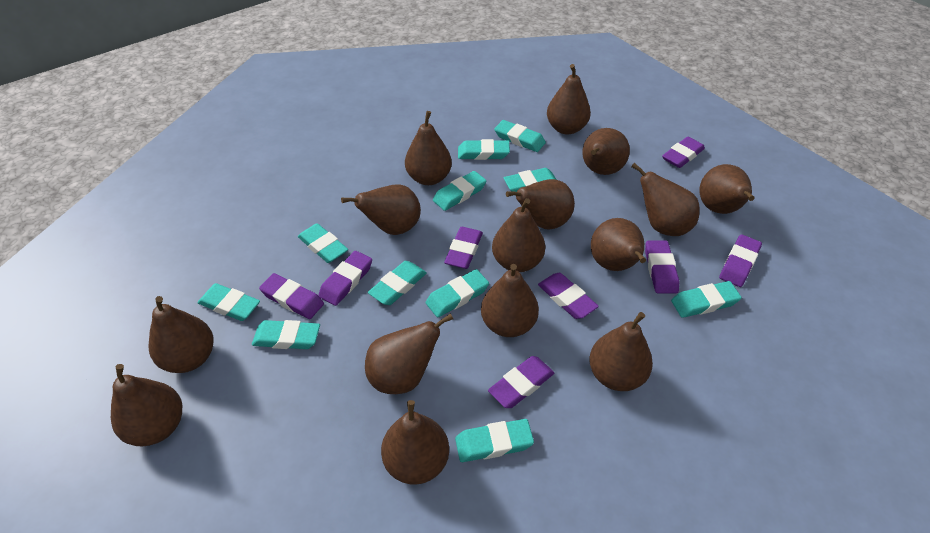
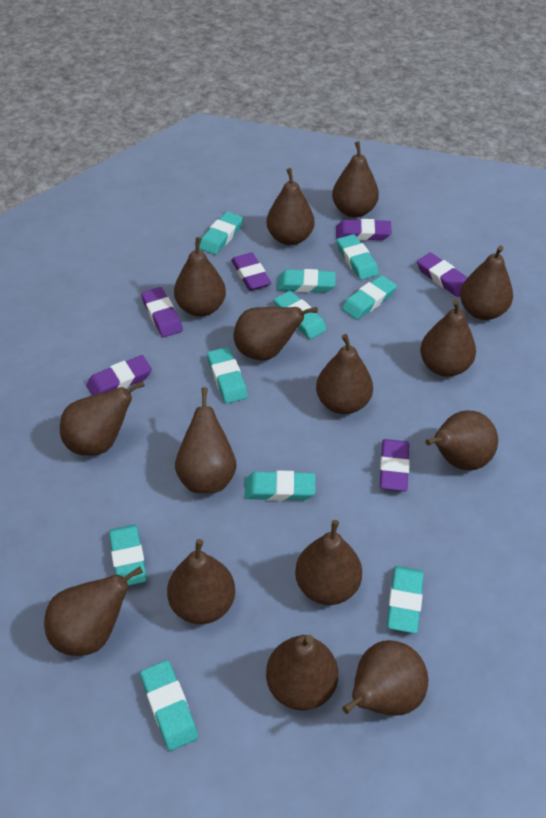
purple eraser: 8 -> 6
turquoise eraser: 11 -> 10

